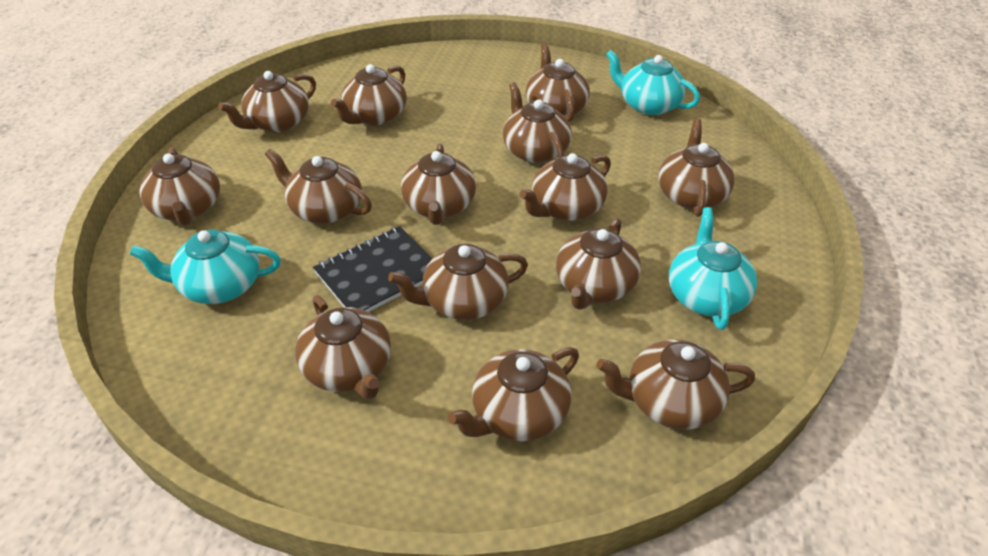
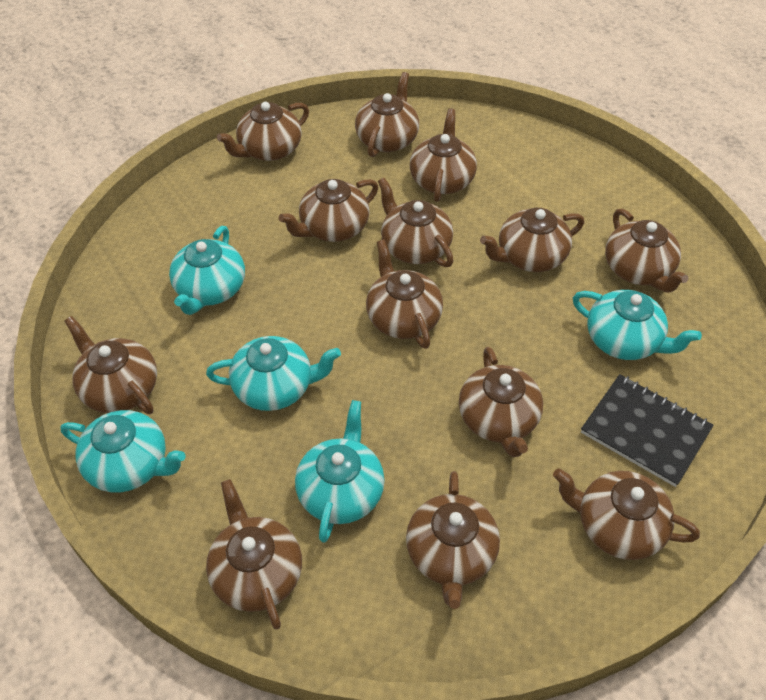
brown teapot: 14 -> 13
turquoise teapot: 3 -> 5

